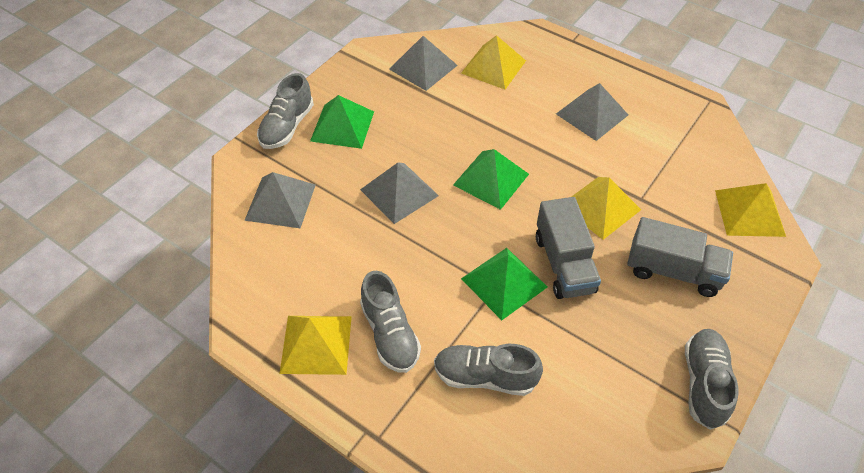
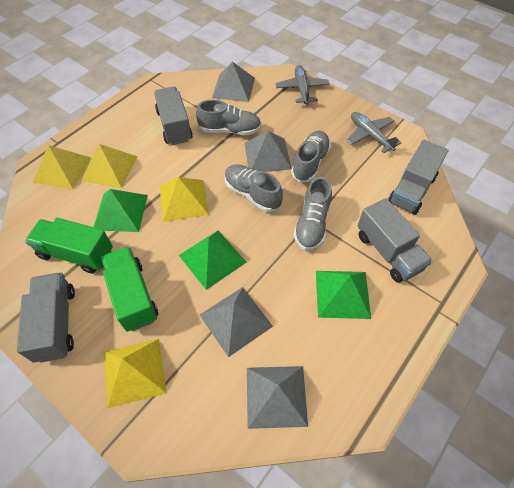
green truck: 0 -> 2
grey plane: 0 -> 2
grey truck: 2 -> 4

